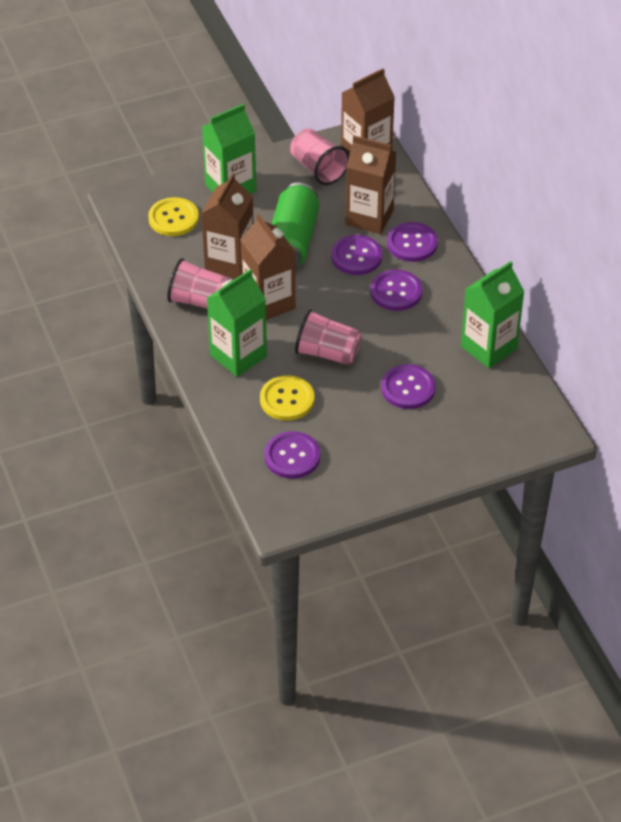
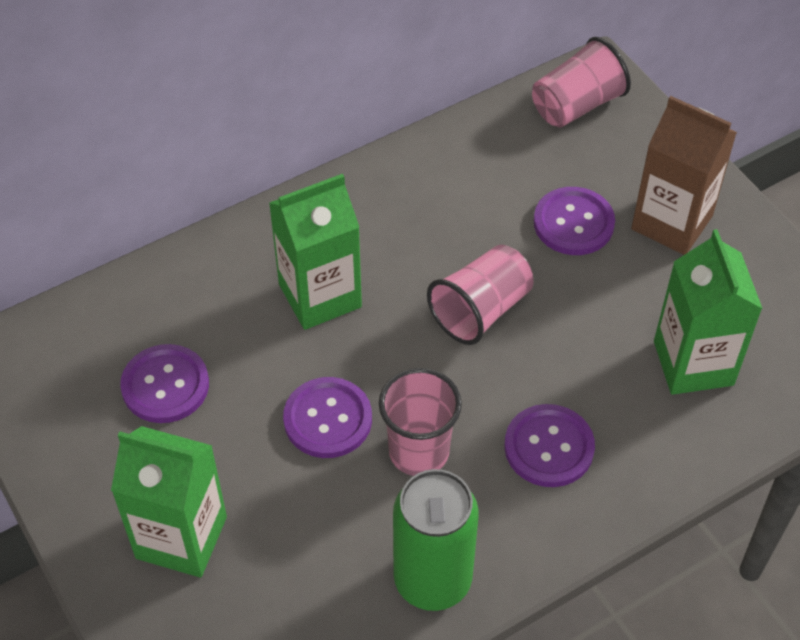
brown carton: 4 -> 1
purple button: 5 -> 4
yellow button: 2 -> 0

